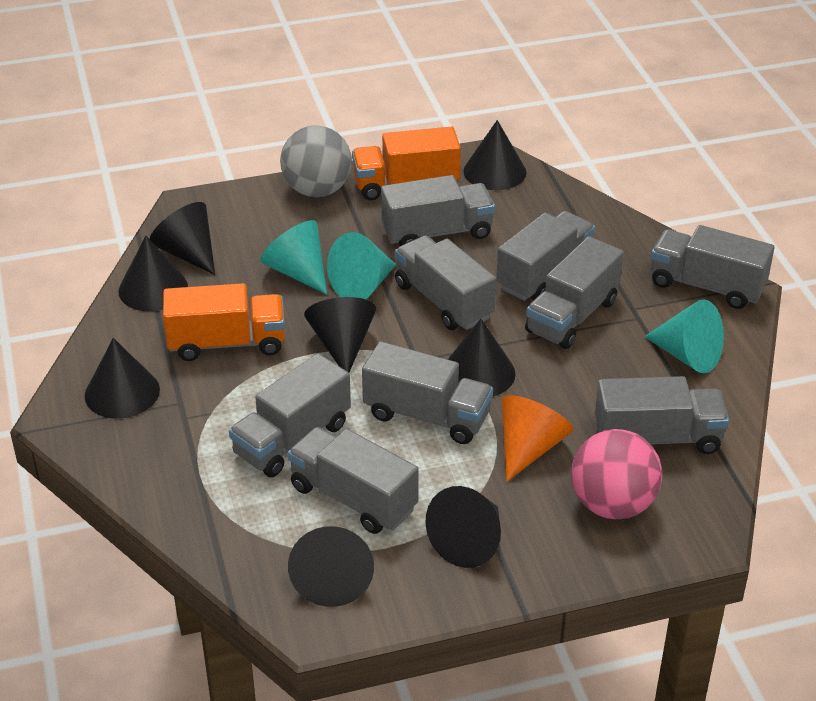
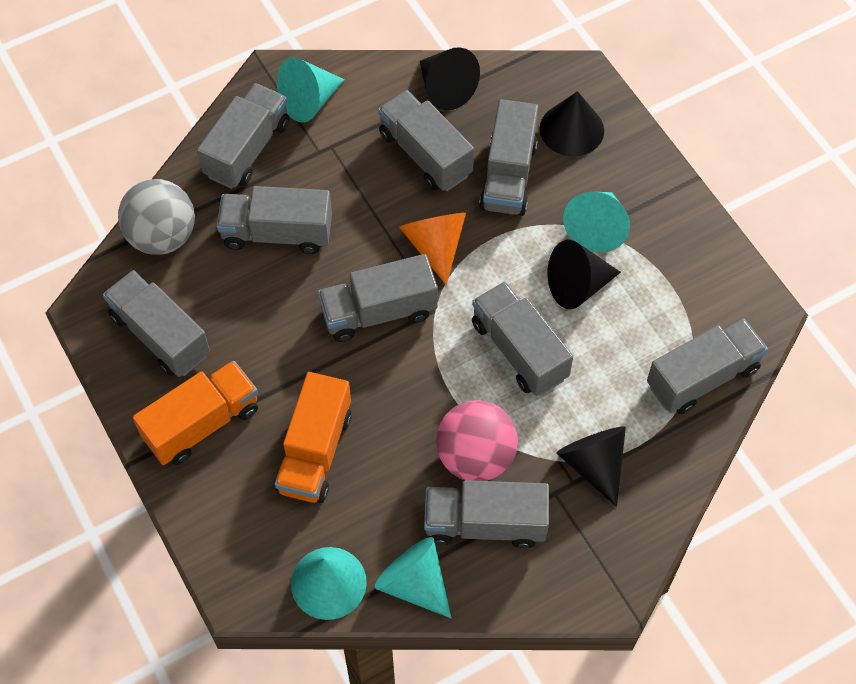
black cone: 8 -> 4
turquoise cone: 3 -> 4

